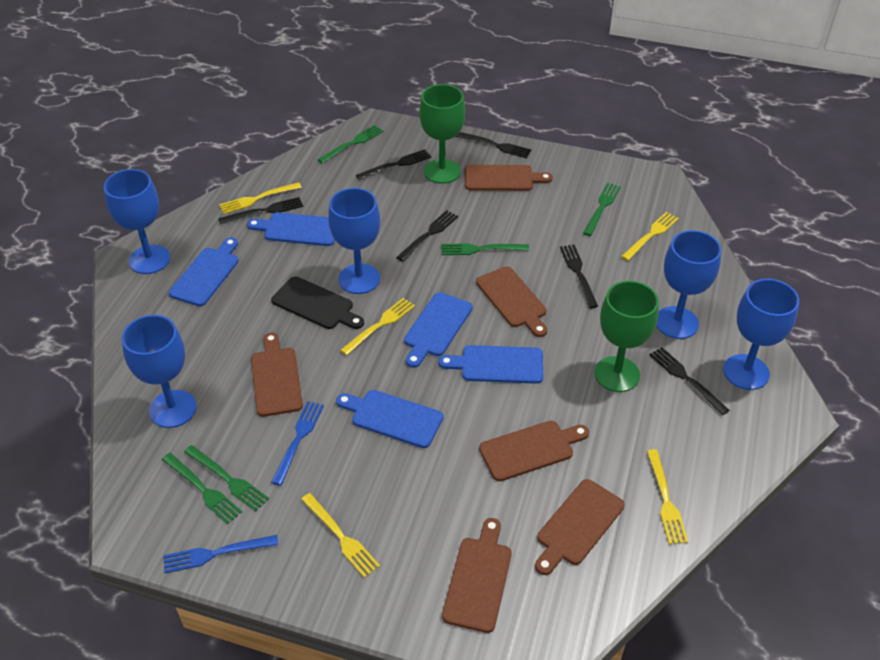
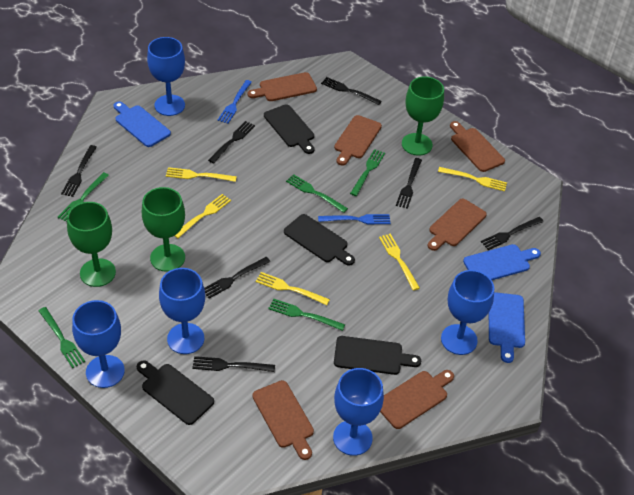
black cutting board: 1 -> 4
black fork: 6 -> 7
blue cutting board: 5 -> 3
green goblet: 2 -> 3

